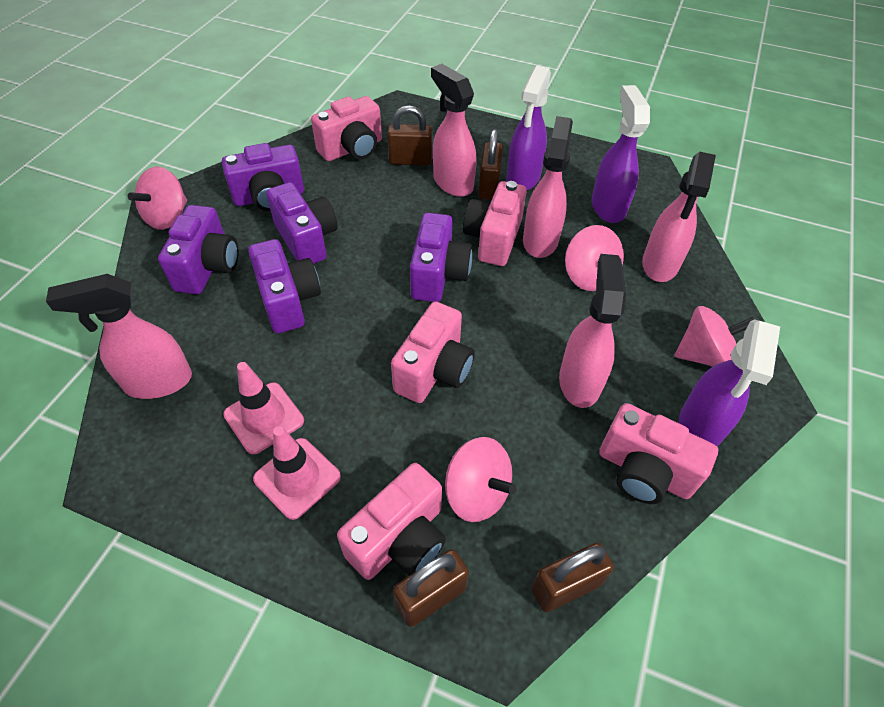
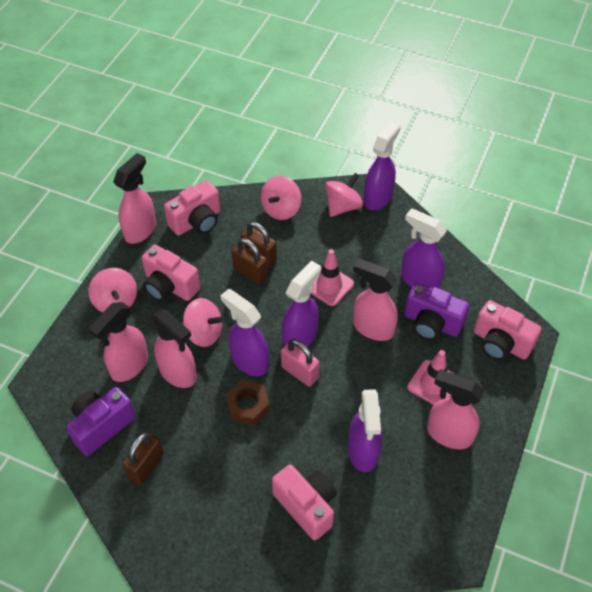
brown nut: 0 -> 1
brown padlock: 4 -> 3
pink camera: 5 -> 4
pink padlock: 0 -> 1
purple camera: 5 -> 2
purple spray bottle: 3 -> 5

